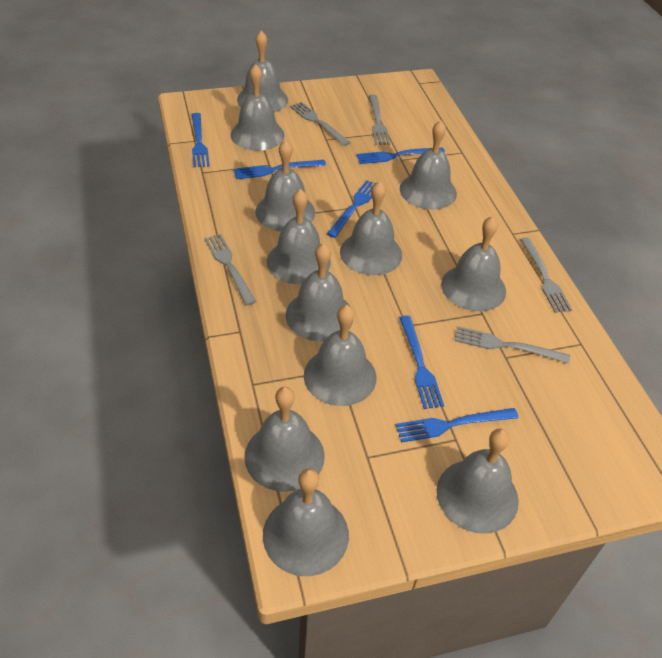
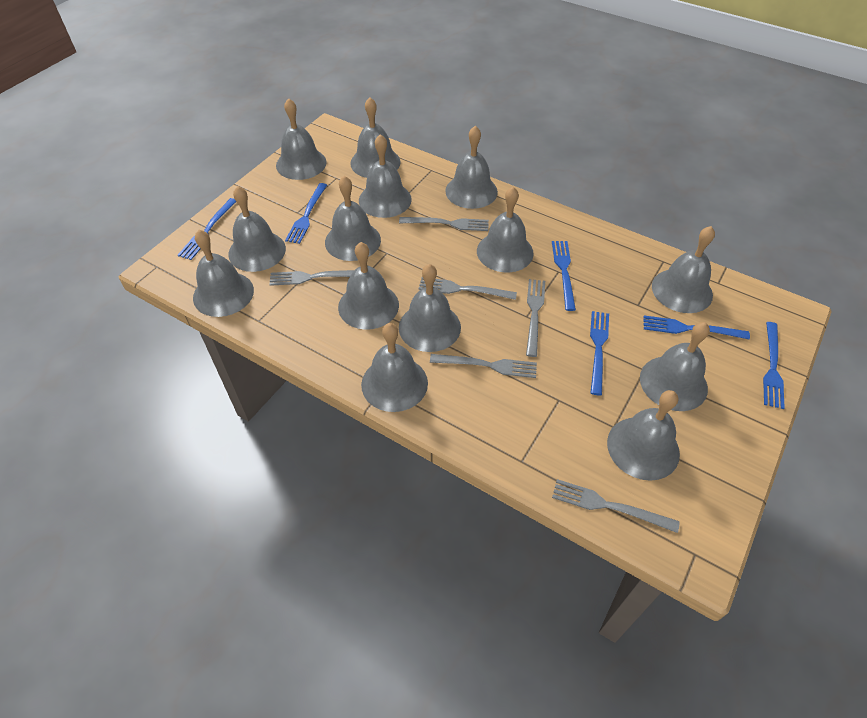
grey bell: 12 -> 14
grey fork: 5 -> 6

